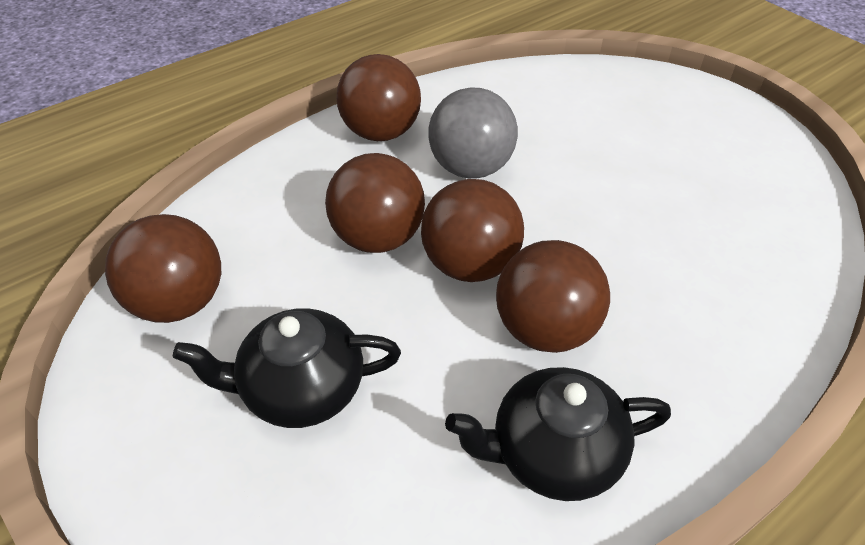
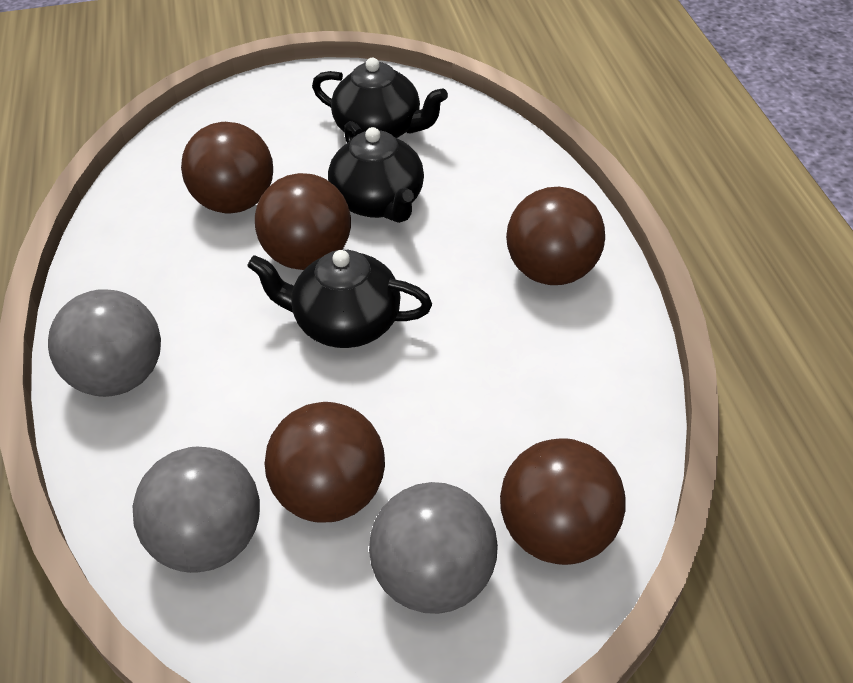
black teapot: 2 -> 3
grey ball: 1 -> 3

